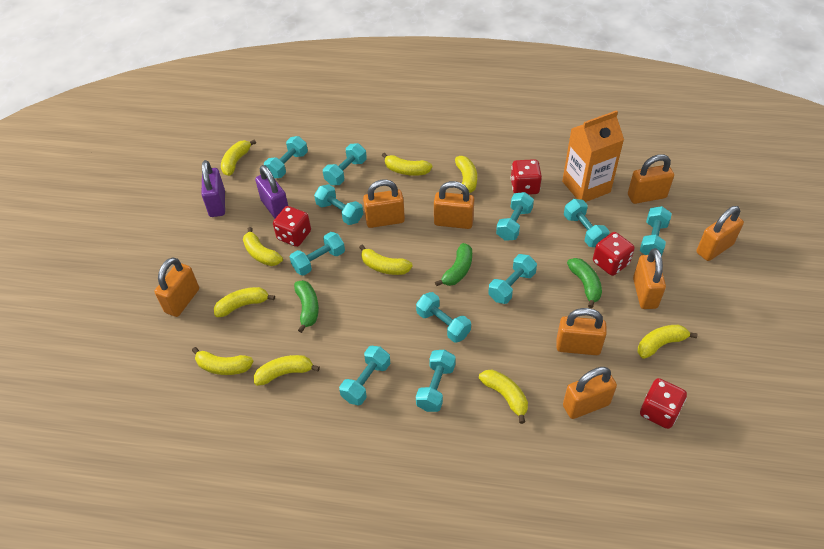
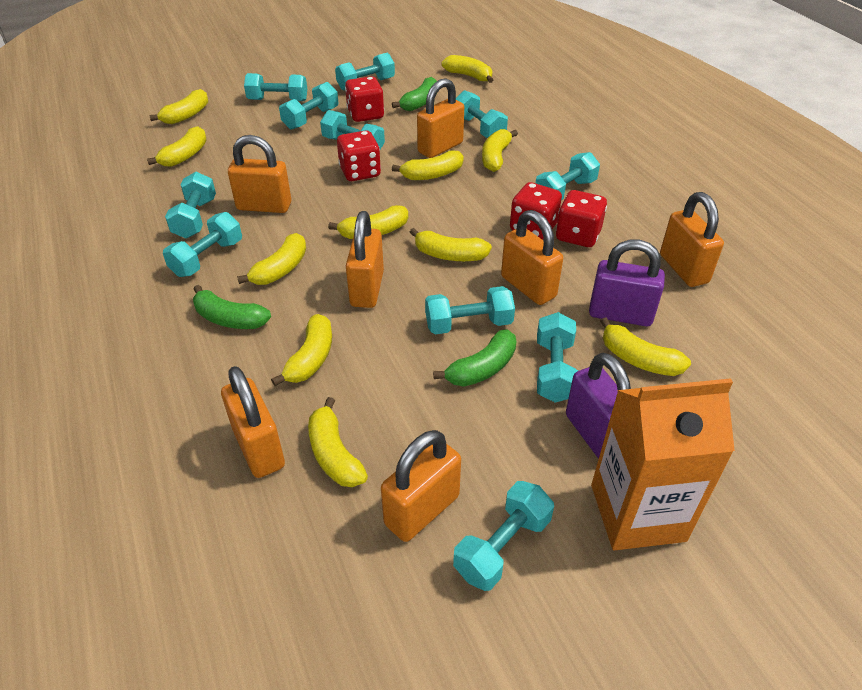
orange padlock: 8 -> 7
yellow banana: 10 -> 11

